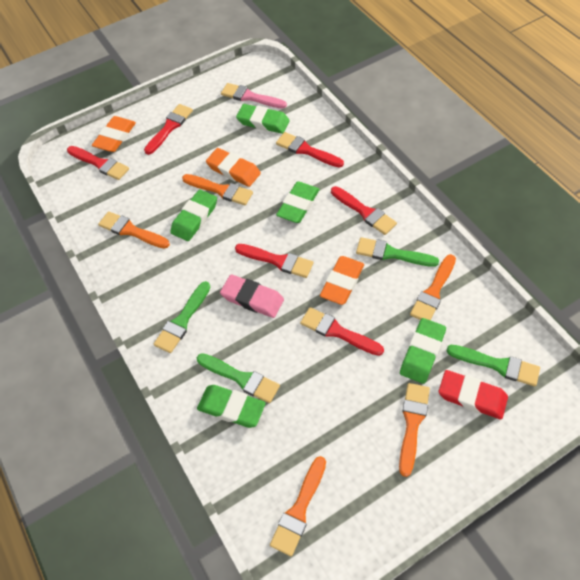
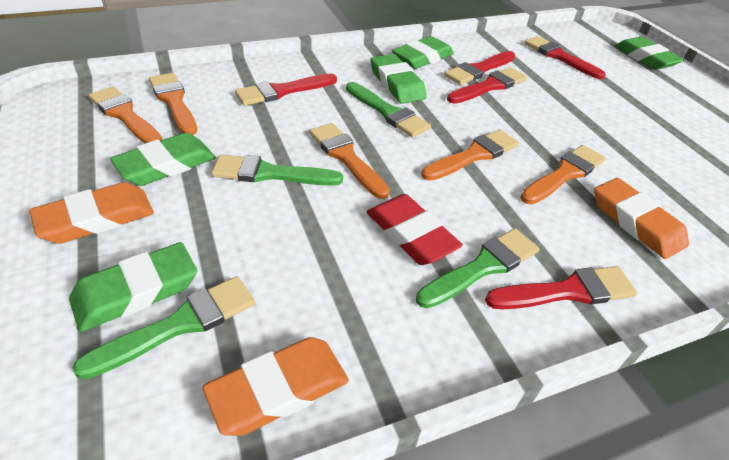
pink brush: 1 -> 0
pink eraser: 1 -> 0
red brush: 6 -> 5

